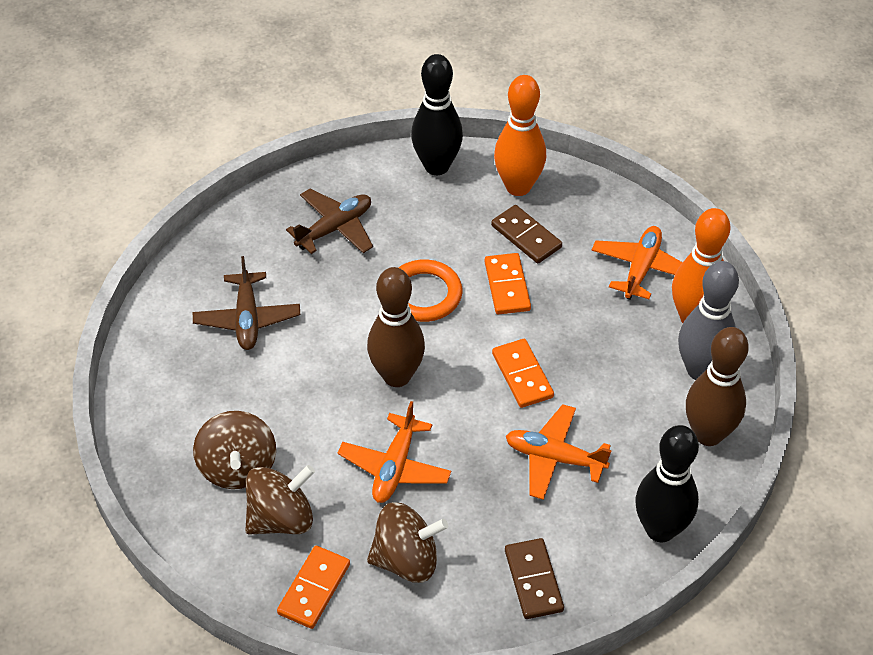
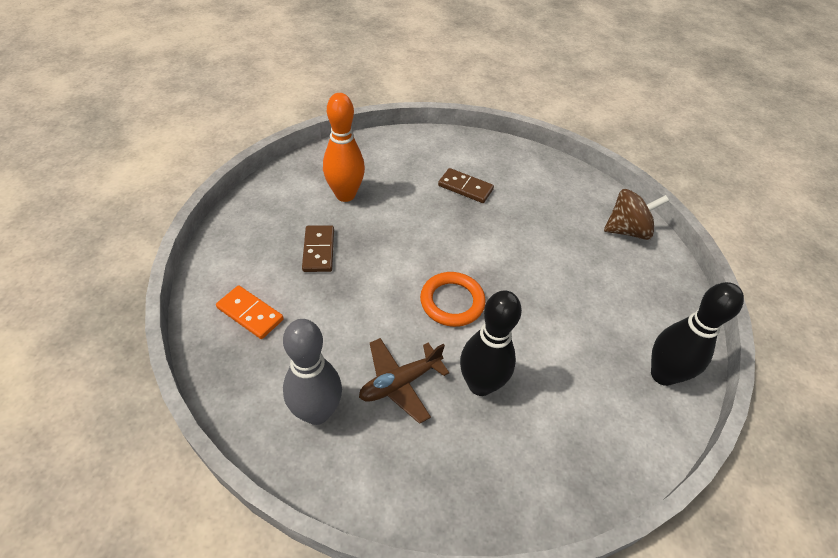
brown bowling pin: 2 -> 0
brown plane: 2 -> 1
brown spinning top: 3 -> 1
orange bowling pin: 2 -> 1
orange domino: 3 -> 1
orange plane: 3 -> 0

